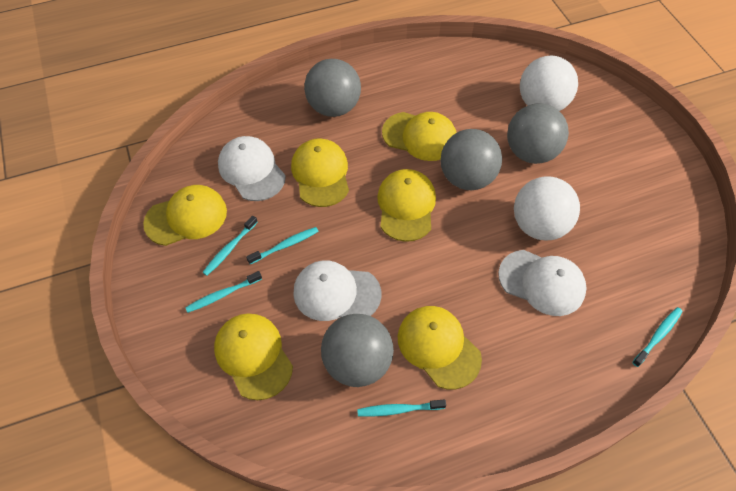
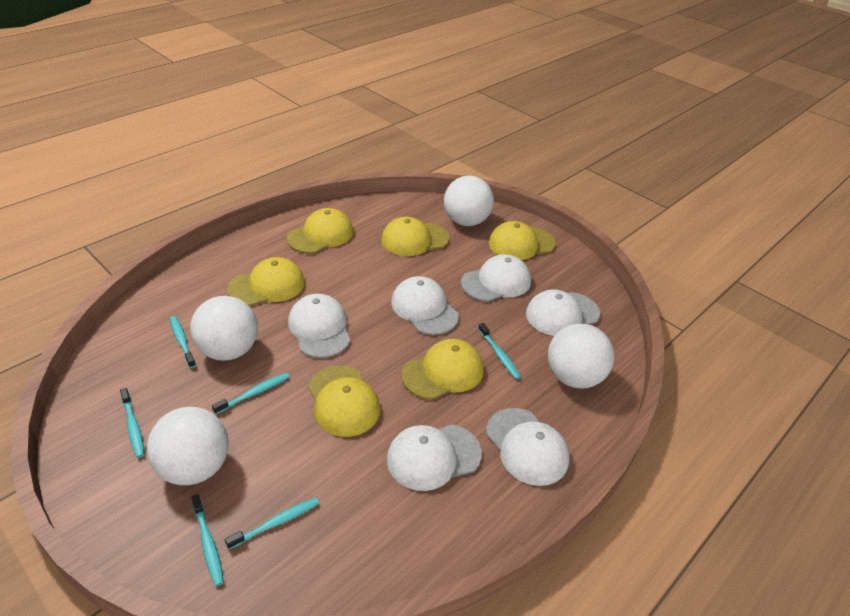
grey ball: 4 -> 0
turquoise toothbrush: 5 -> 6
white ball: 2 -> 4
white cap: 3 -> 6

